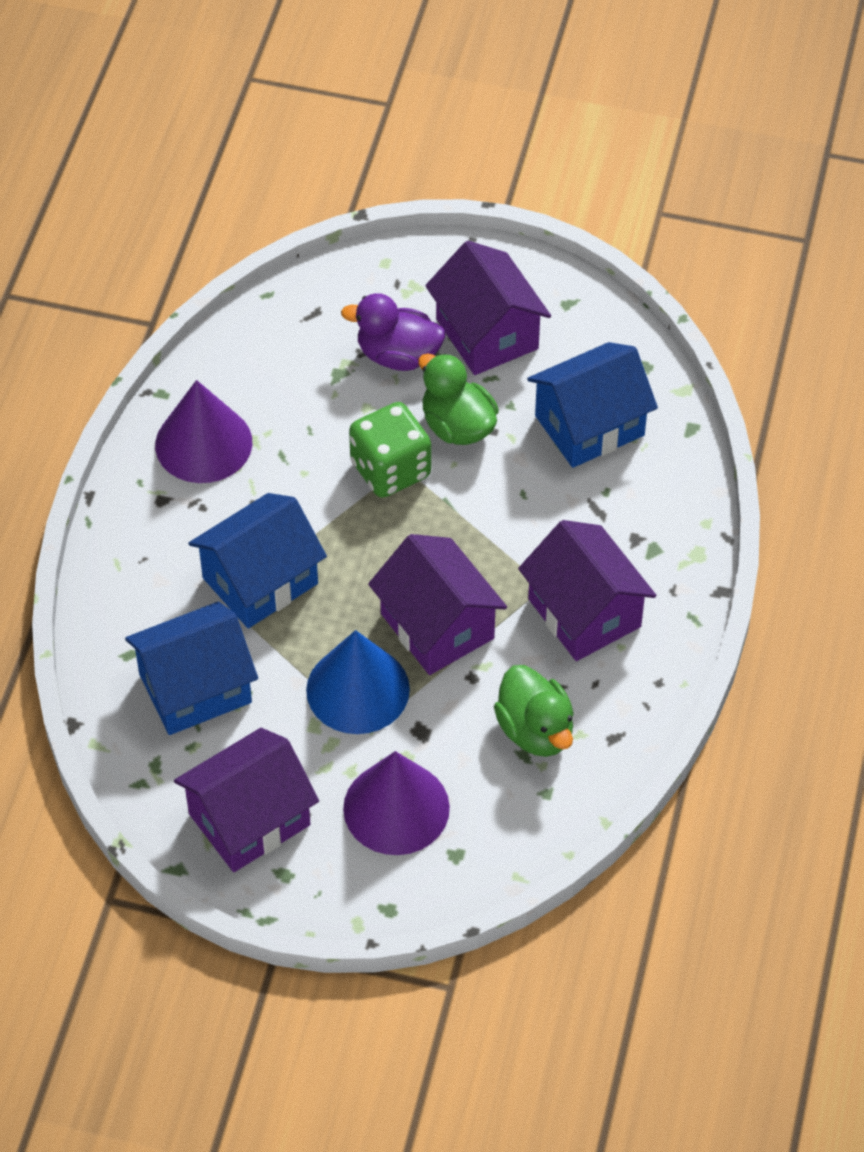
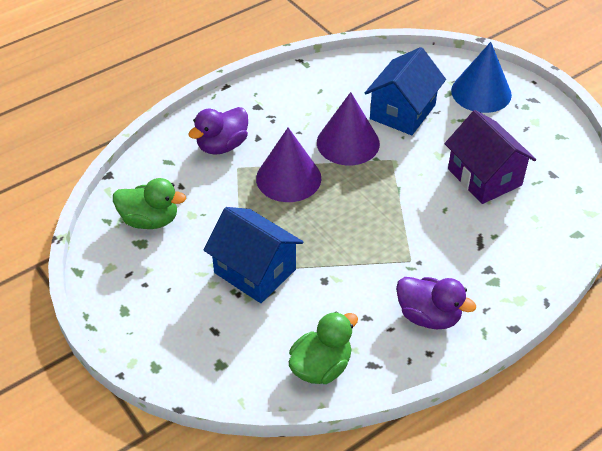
blue house: 3 -> 2
green dice: 1 -> 0
purple duck: 1 -> 2
purple house: 4 -> 1

